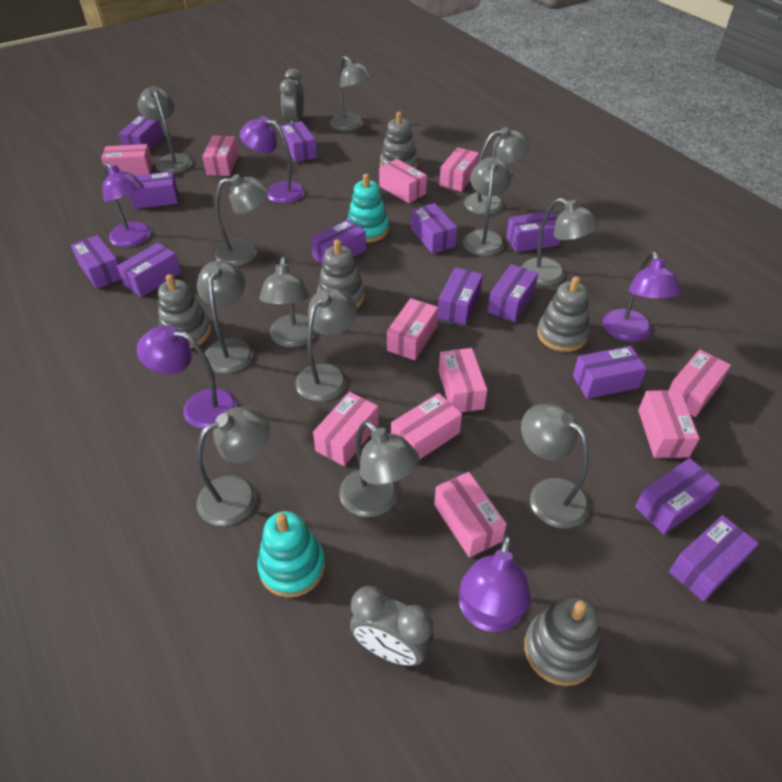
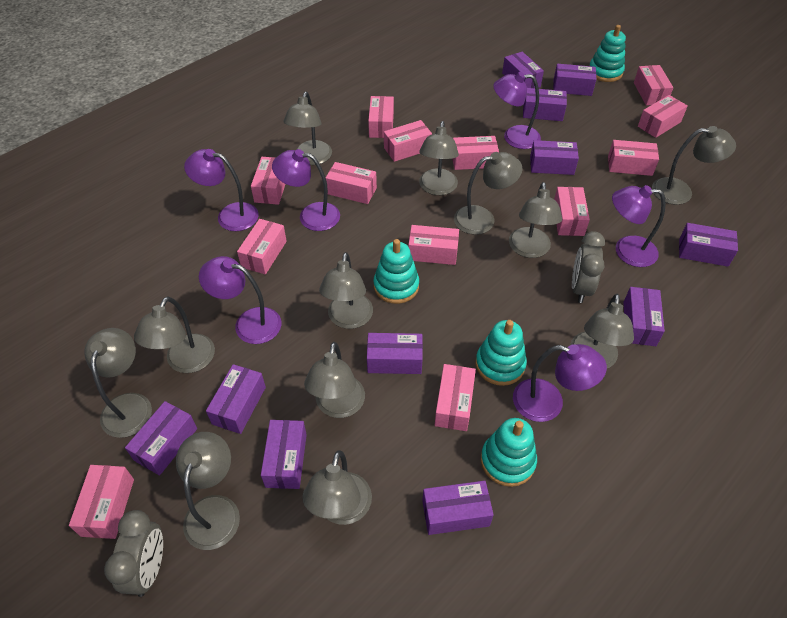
grey stacking toy: 5 -> 0
pink box: 11 -> 13
purple box: 13 -> 11
purple lamp: 5 -> 6
turquoise stacking toy: 2 -> 4

